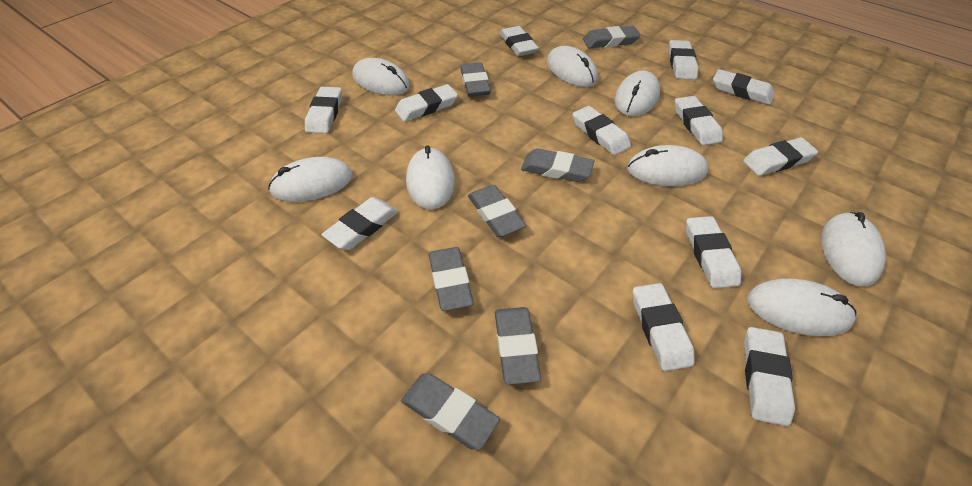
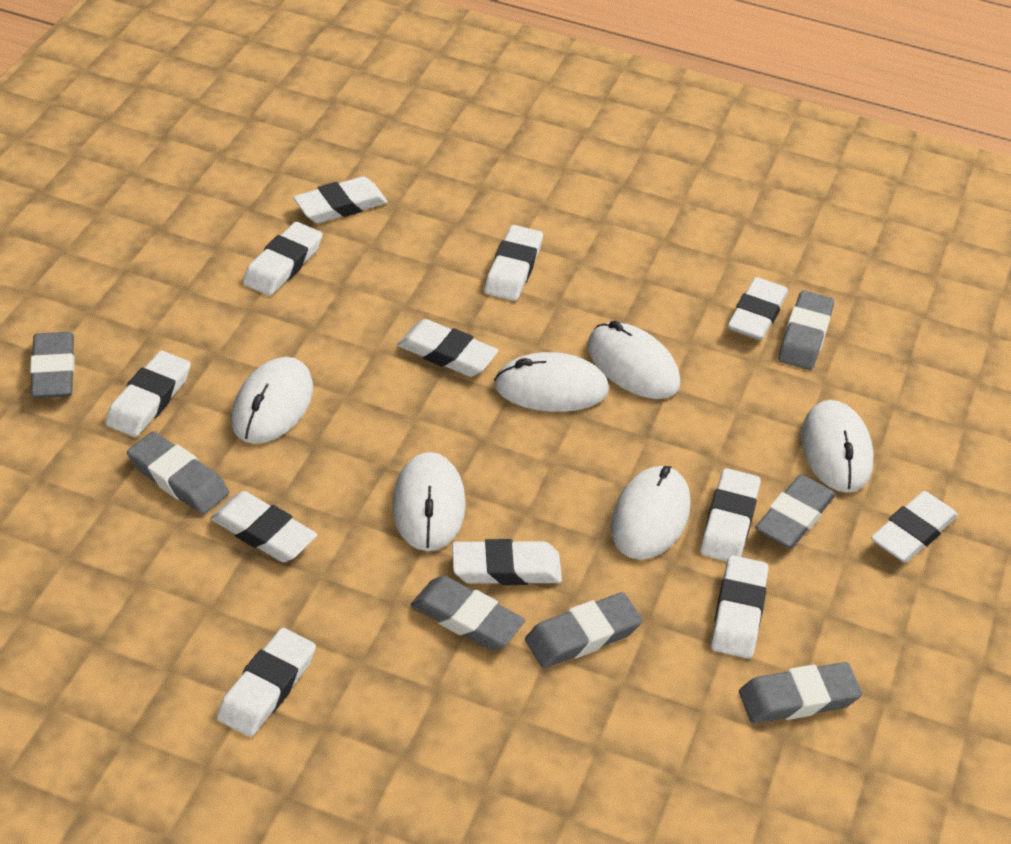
white mouse: 8 -> 6

